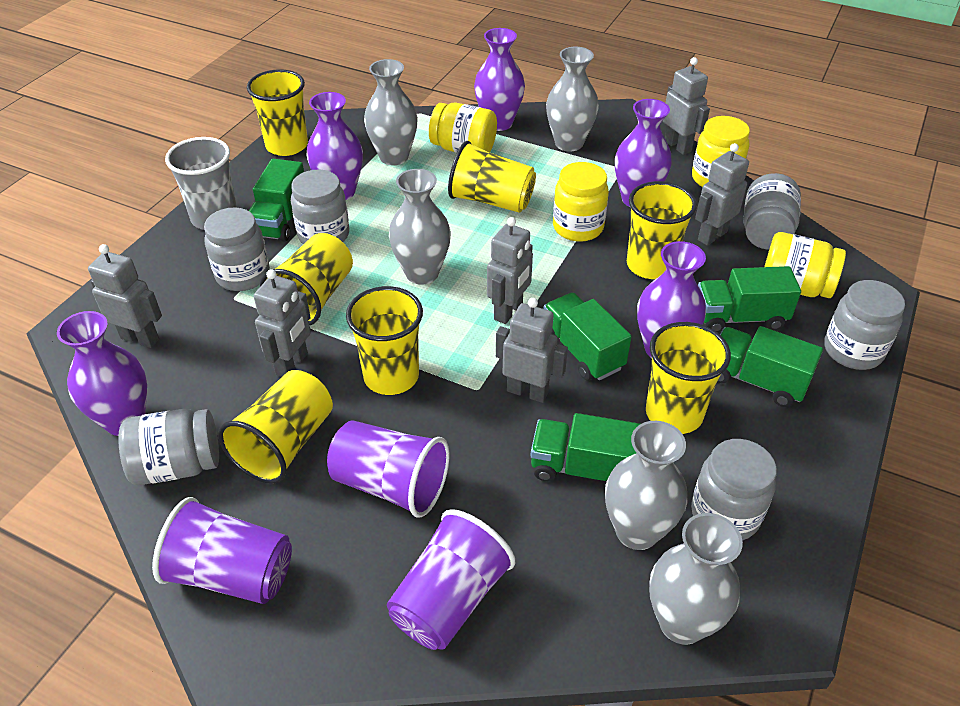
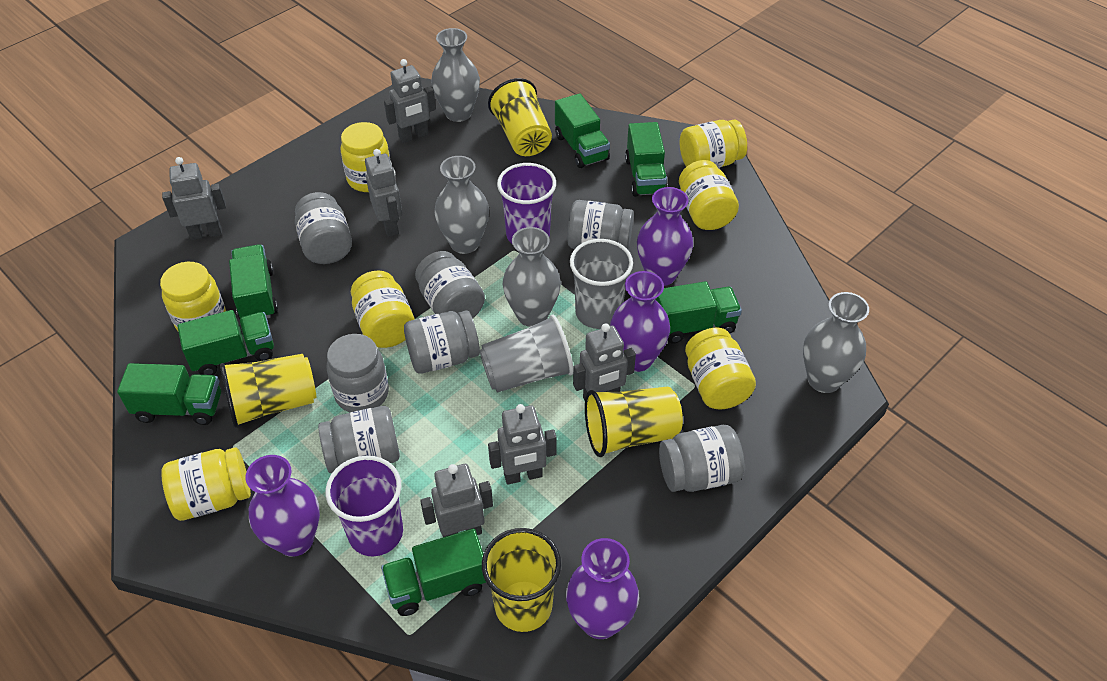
green truck: 5 -> 7
grey cup: 1 -> 2
grey jar: 6 -> 7
grey vase: 5 -> 4
purple cup: 3 -> 2
purple vase: 5 -> 4
yellow cup: 7 -> 4
yellow jar: 4 -> 7

